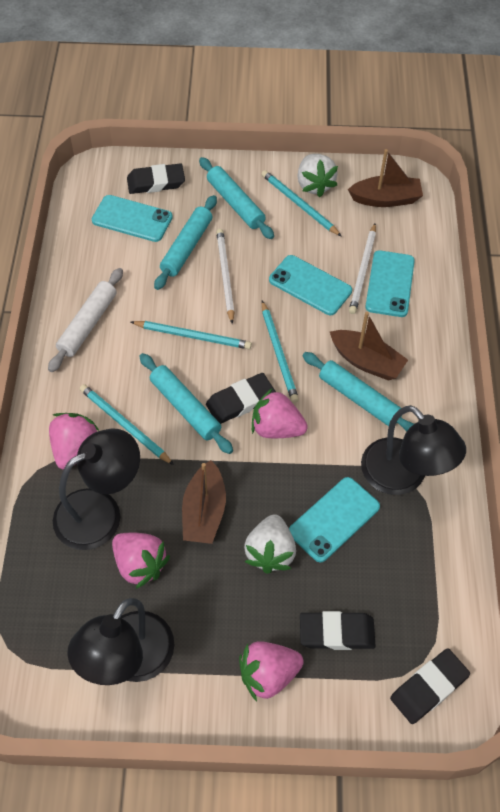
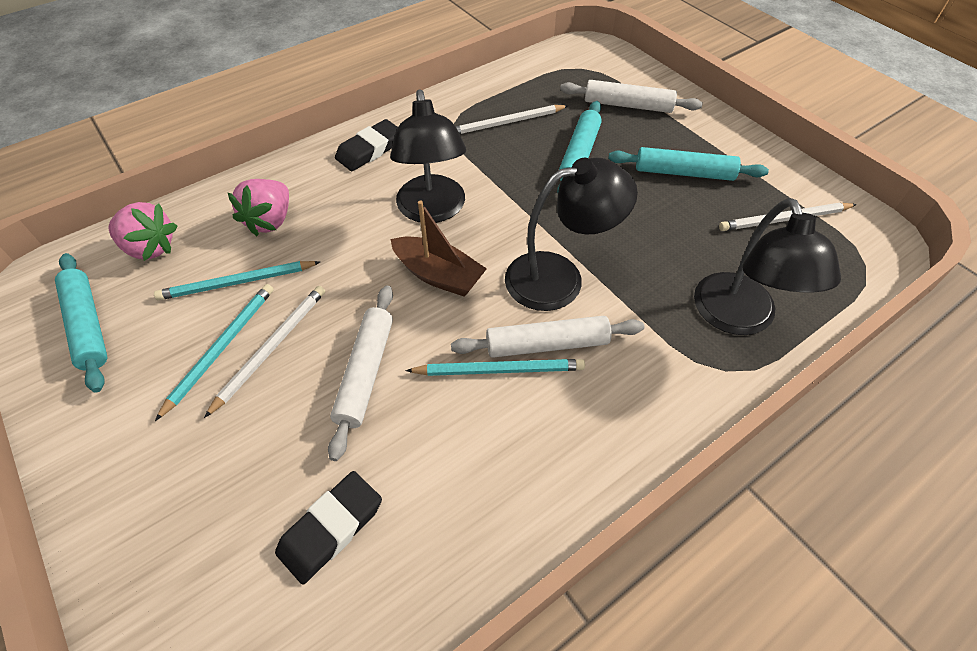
black eraser: 4 -> 2
brown boat: 3 -> 1
pink strawberry: 4 -> 2
turquoise pencil: 4 -> 3
turquoise phone: 4 -> 0
turquoise rolling pin: 4 -> 3
white pencil: 2 -> 3
white rolling pin: 1 -> 3
white strawberry: 2 -> 0

